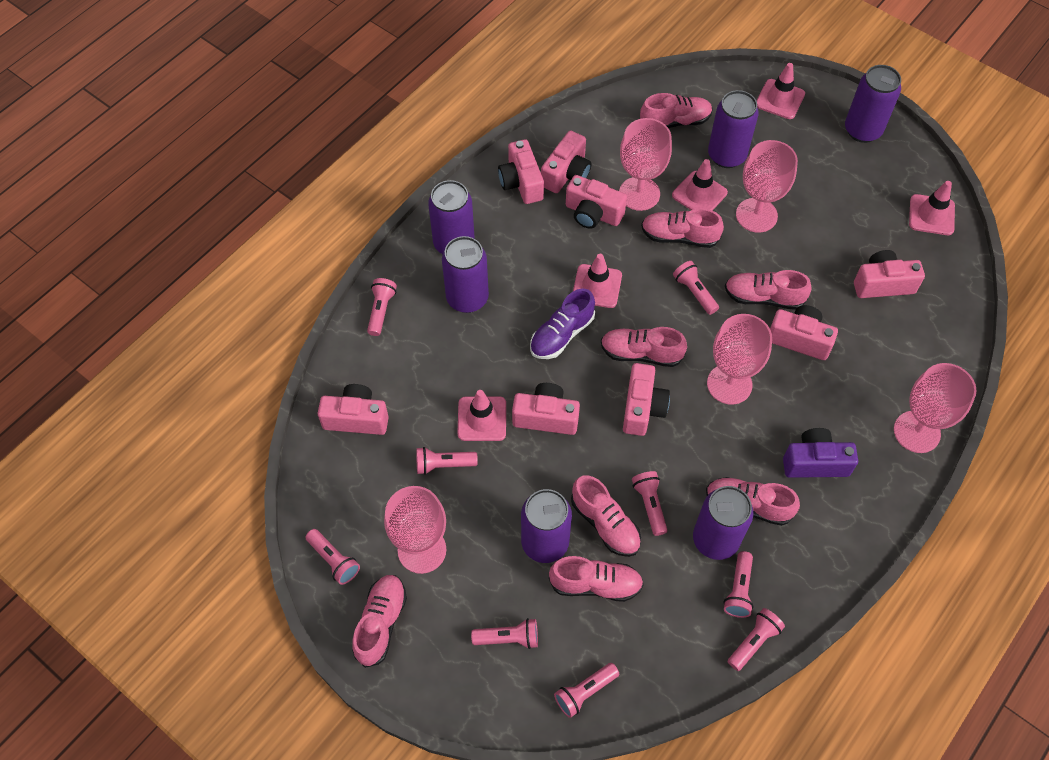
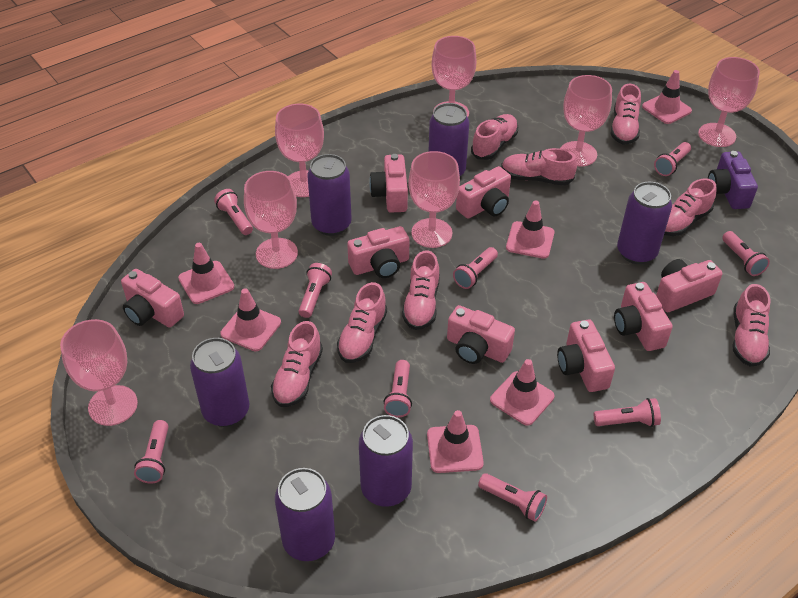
pink goblet: 5 -> 7
pink traffic cone: 5 -> 6
purple shoe: 1 -> 0

